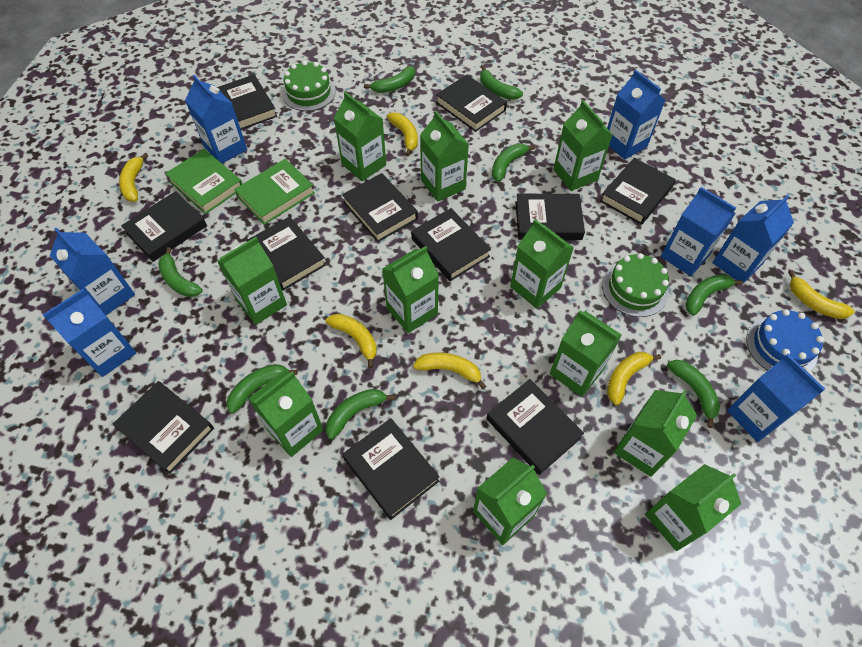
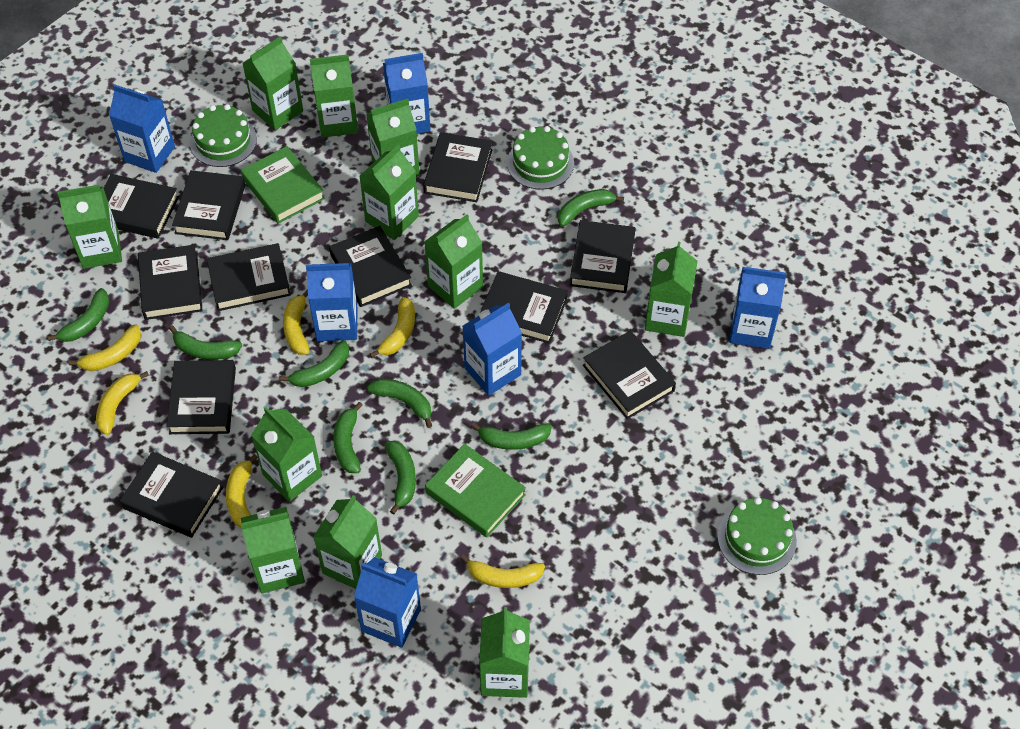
blue cake: 1 -> 0
blue carton: 7 -> 6
green cake: 2 -> 3

